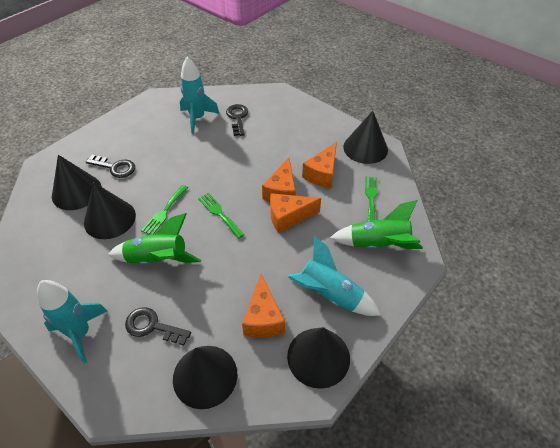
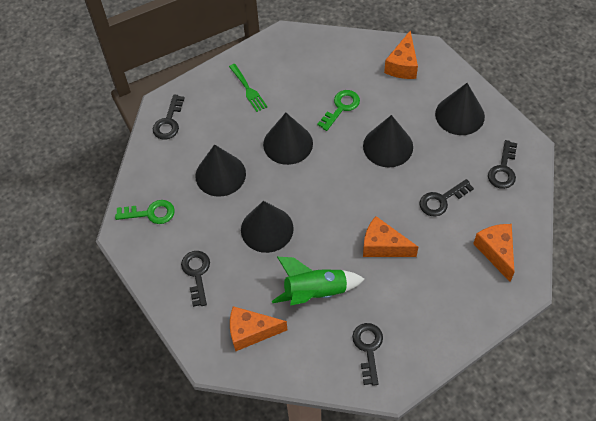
black key: 3 -> 5
green fork: 3 -> 1
green key: 0 -> 2
green rocket: 2 -> 1
turquoise rocket: 3 -> 0

